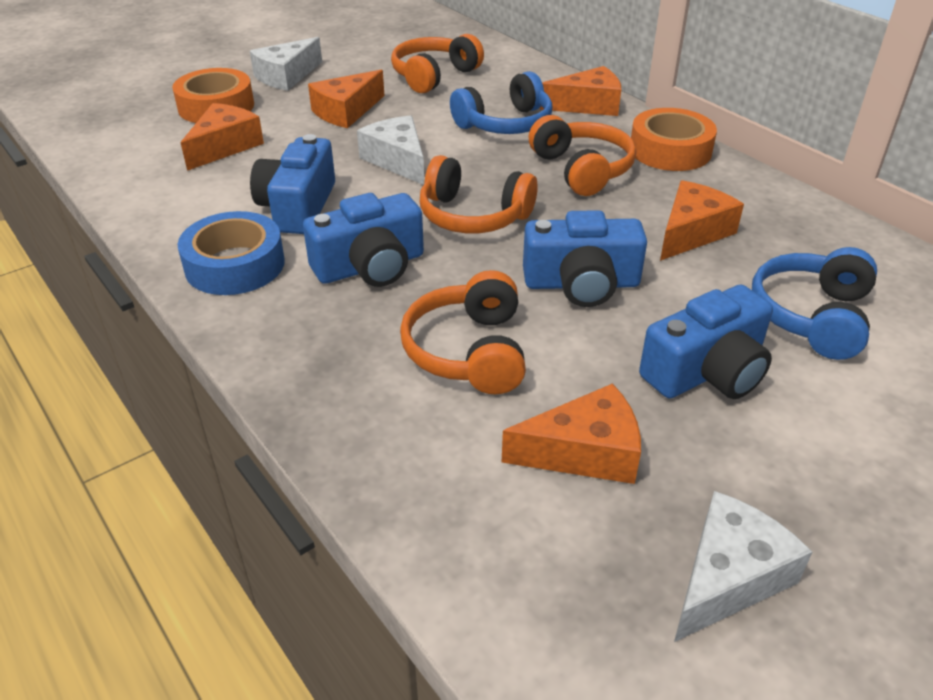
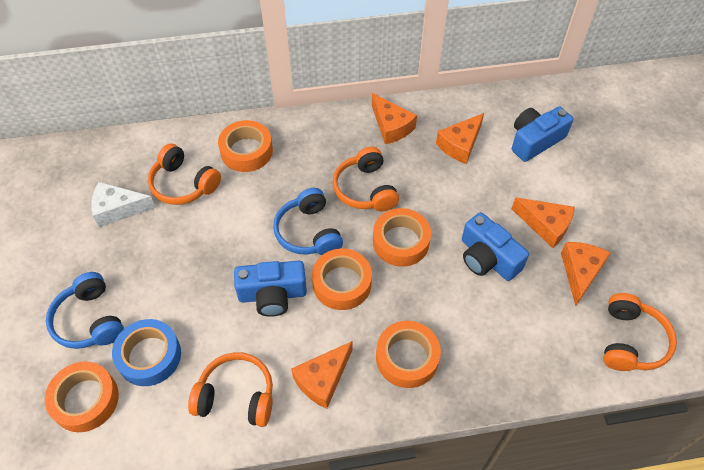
blue camera: 4 -> 3
orange tape: 2 -> 5
white cheese: 3 -> 1

